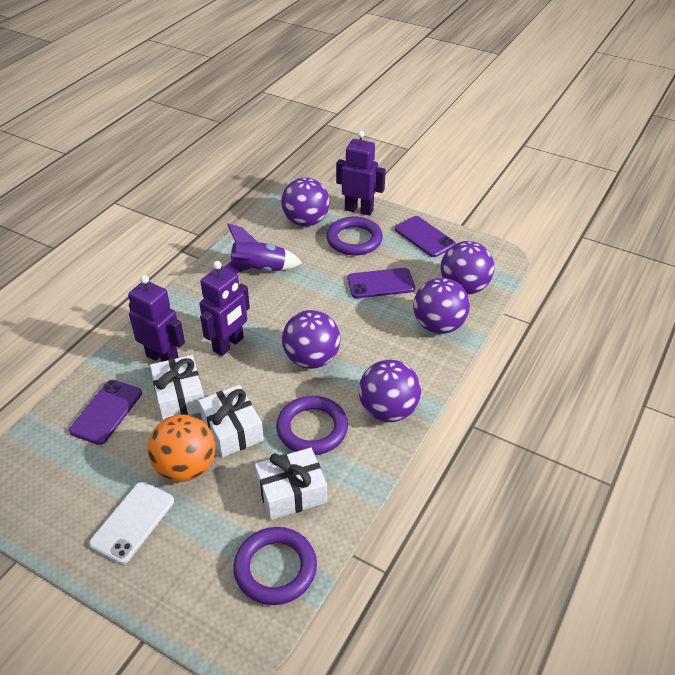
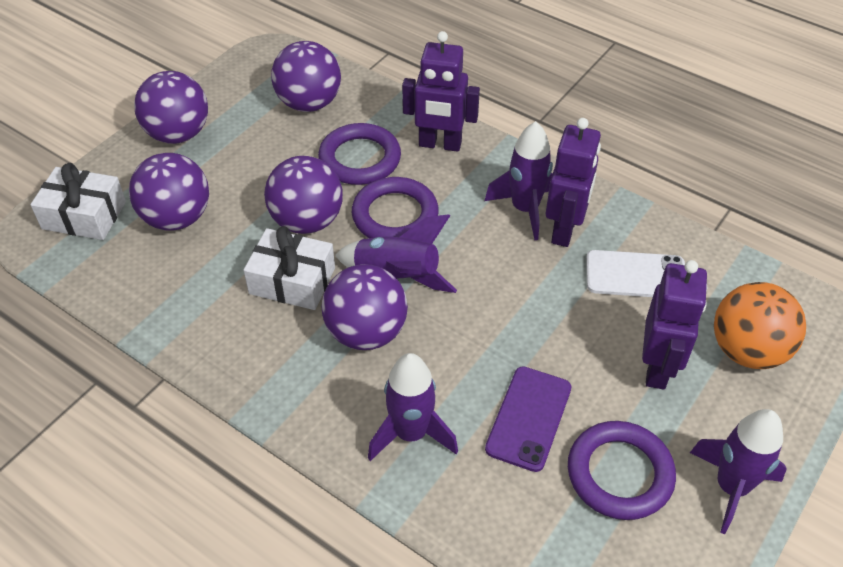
purple phone: 3 -> 1
purple rocket: 1 -> 4
white gift: 3 -> 2

